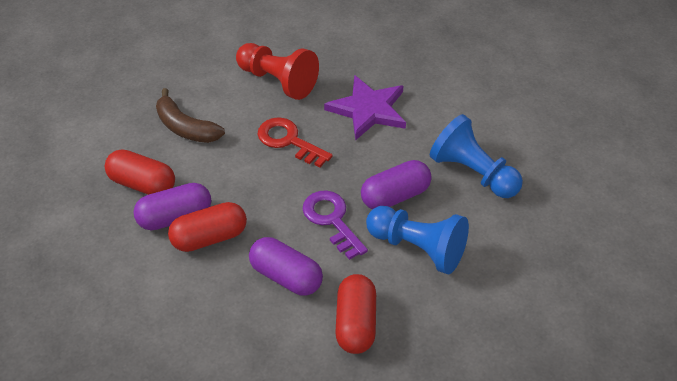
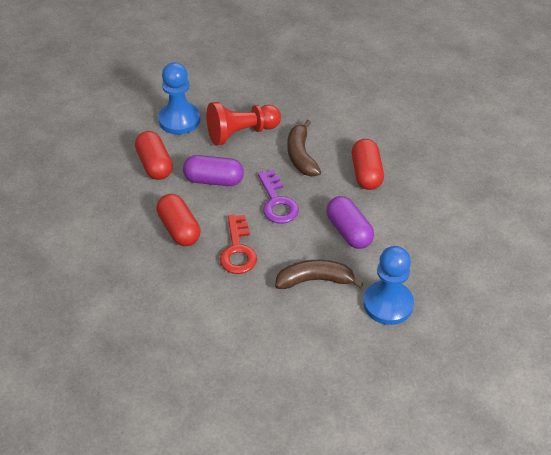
brown banana: 1 -> 2
purple capsule: 3 -> 2
purple star: 1 -> 0

